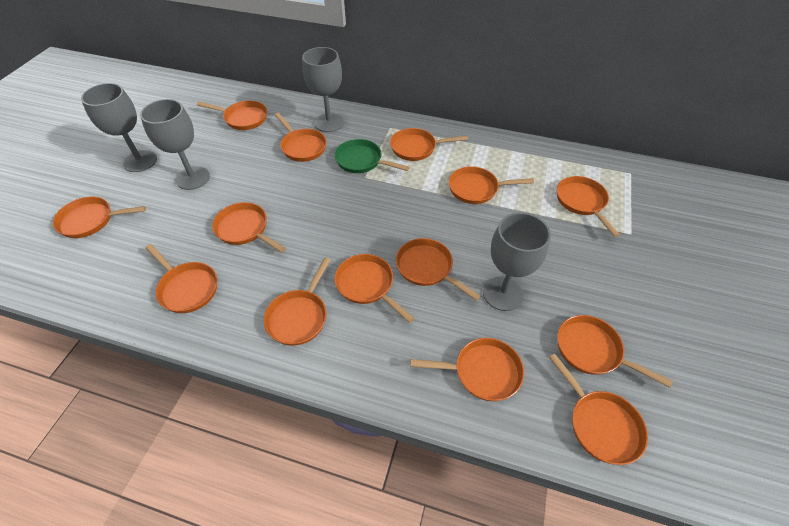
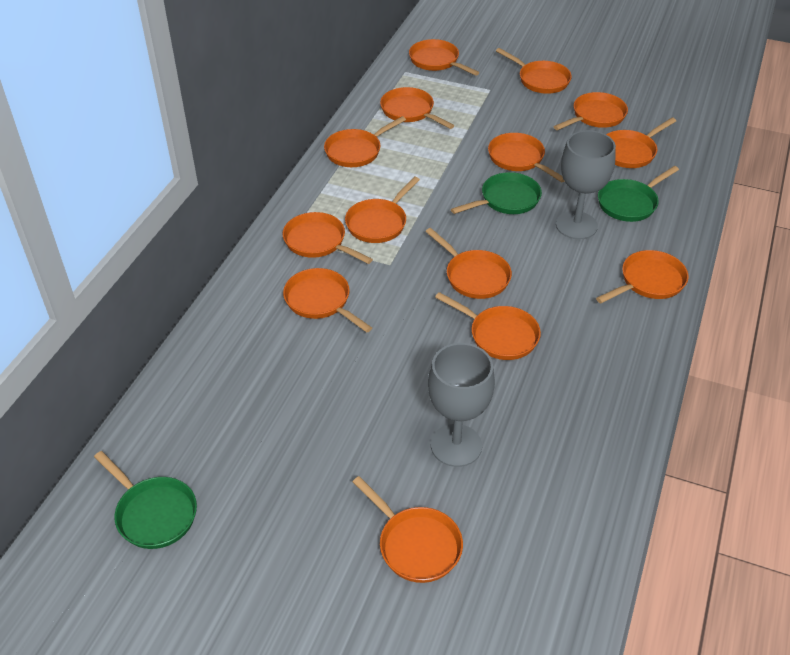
green pan: 1 -> 3
grey goblet: 4 -> 2

